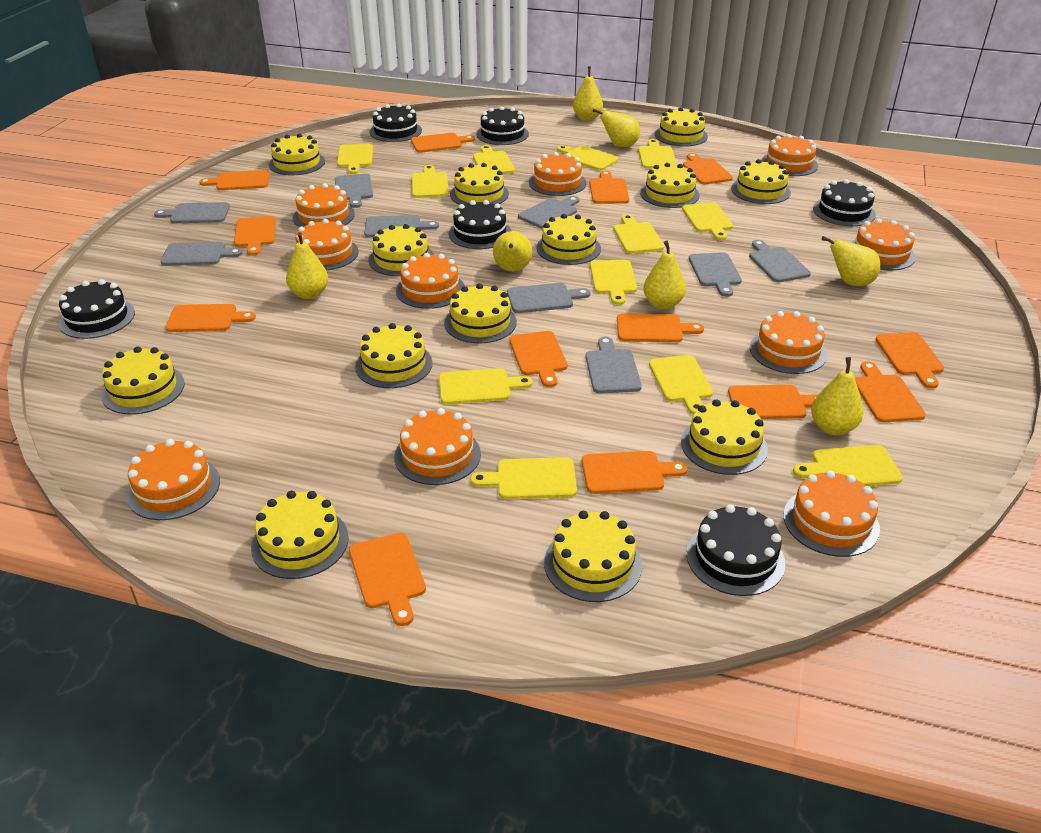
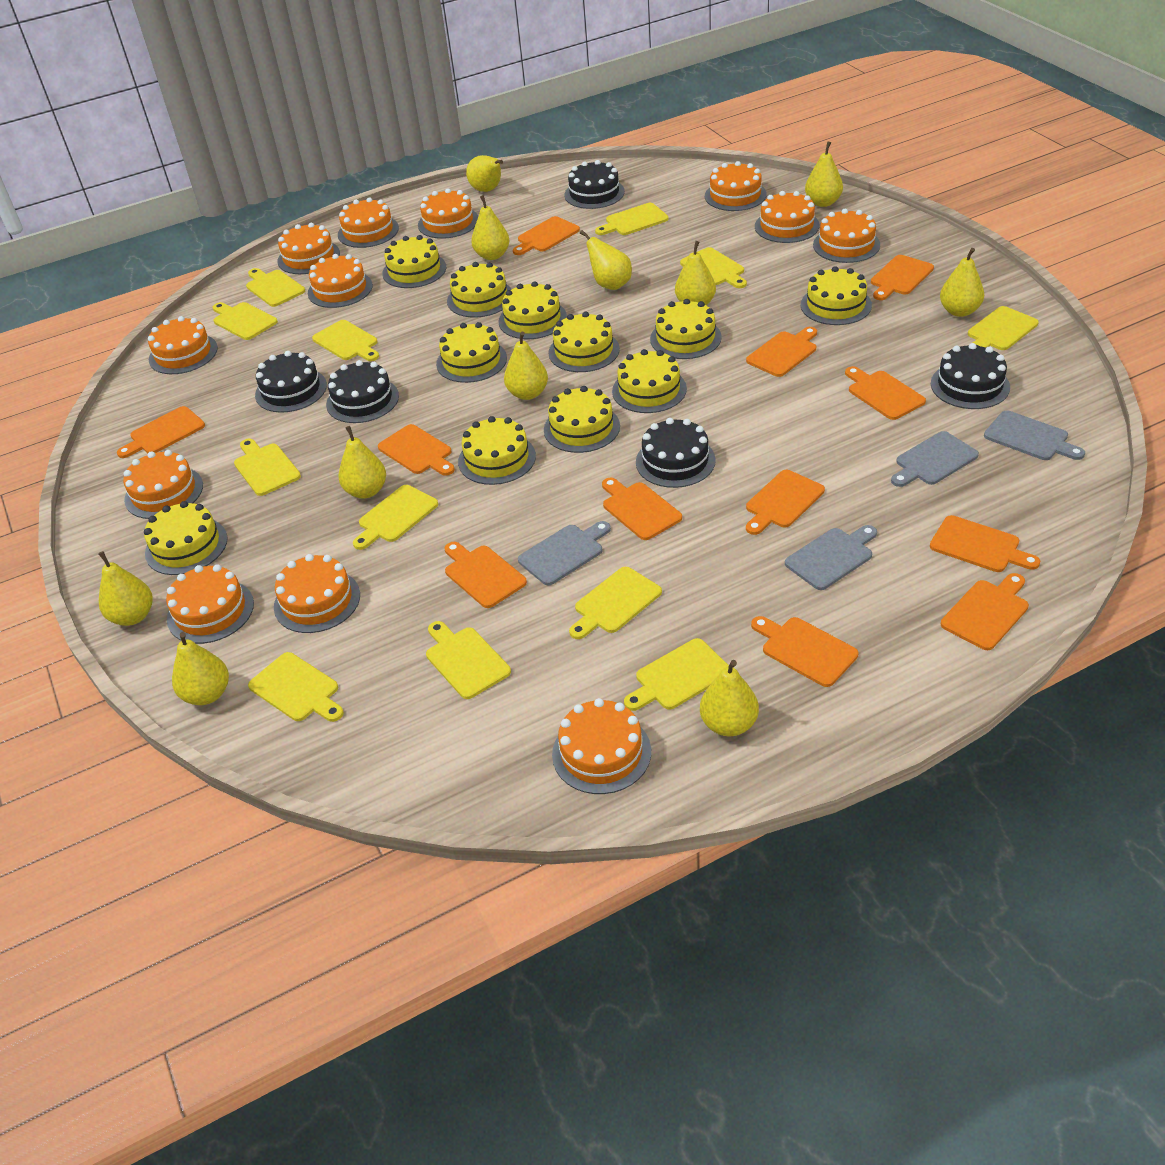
black cake: 6 -> 5
grey cutting board: 9 -> 4
orange cake: 10 -> 12
orange cutting board: 13 -> 12
yellow cake: 13 -> 11
yellow pear: 7 -> 11

